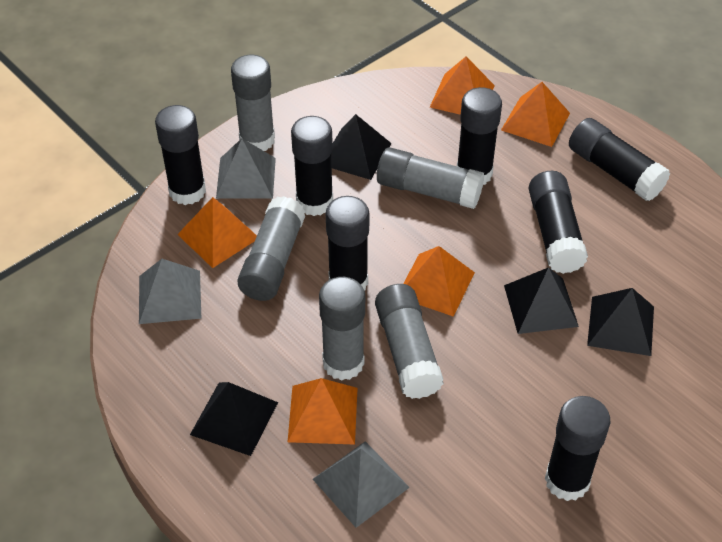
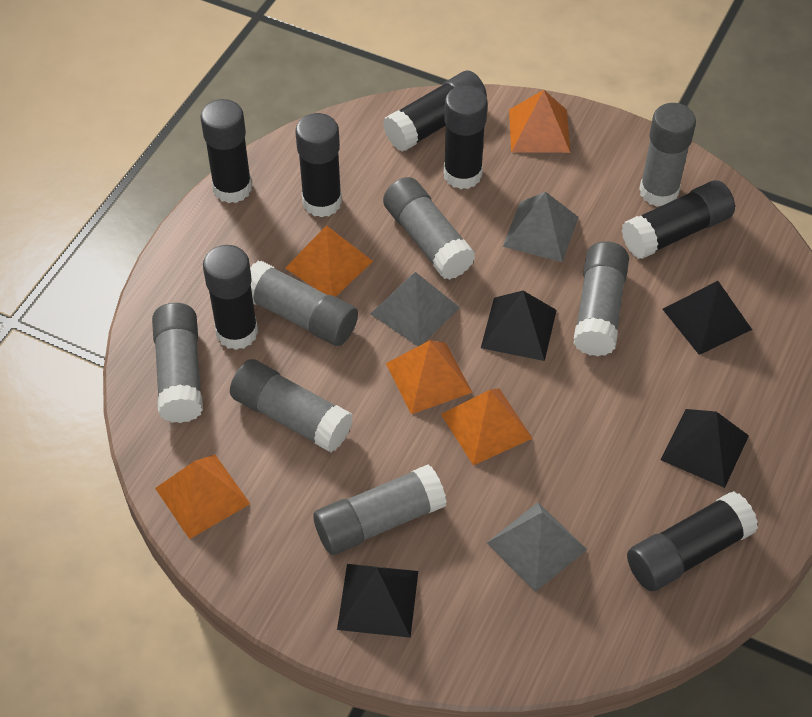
grey glue stick: 5 -> 7

